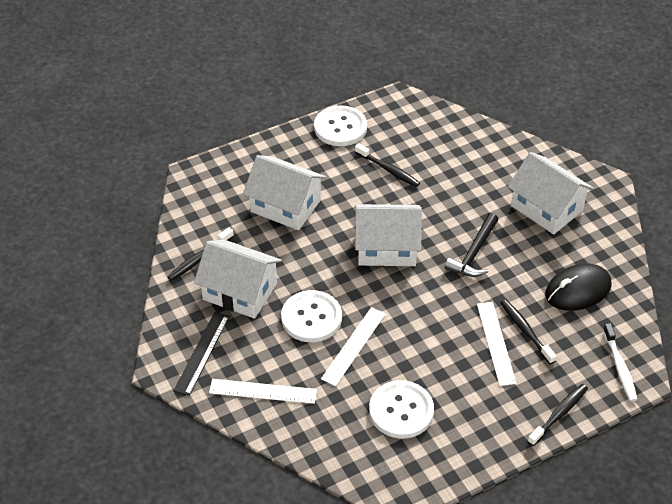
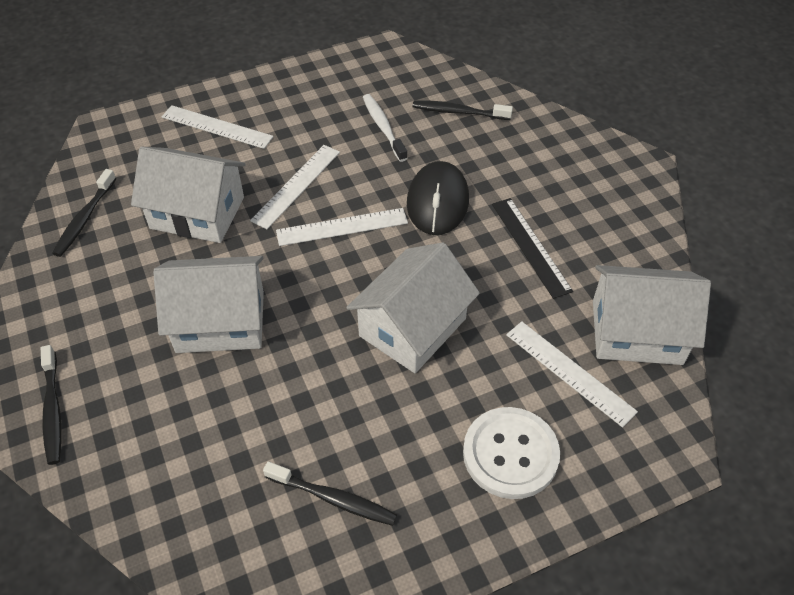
black hammer: 1 -> 0
white button: 3 -> 1
white ruler: 3 -> 4

